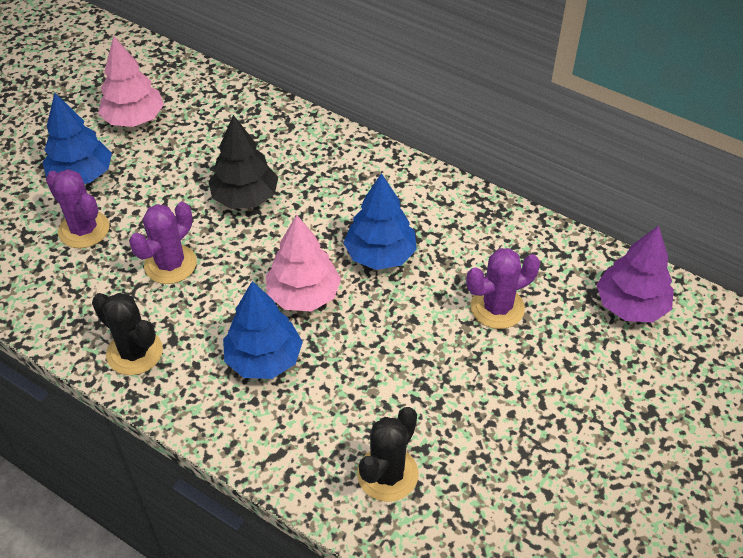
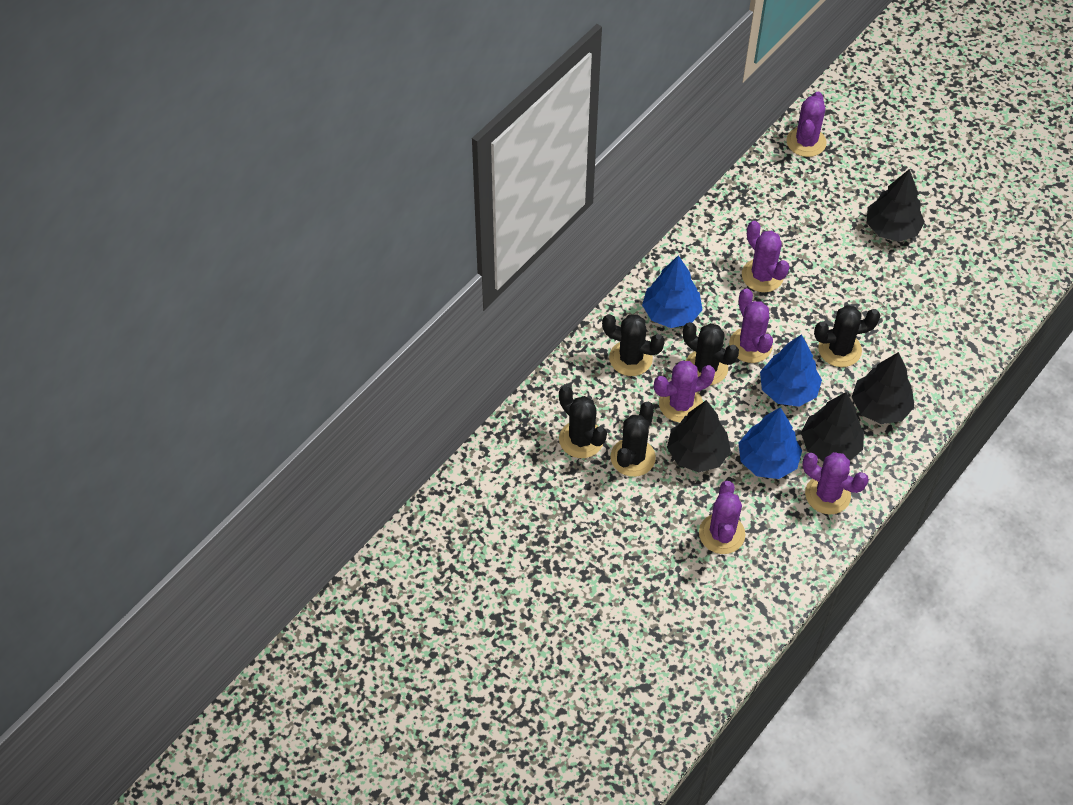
black cactus: 2 -> 5
black tree: 1 -> 4
pink tree: 2 -> 0
purple cactus: 3 -> 6
purple tree: 1 -> 0

